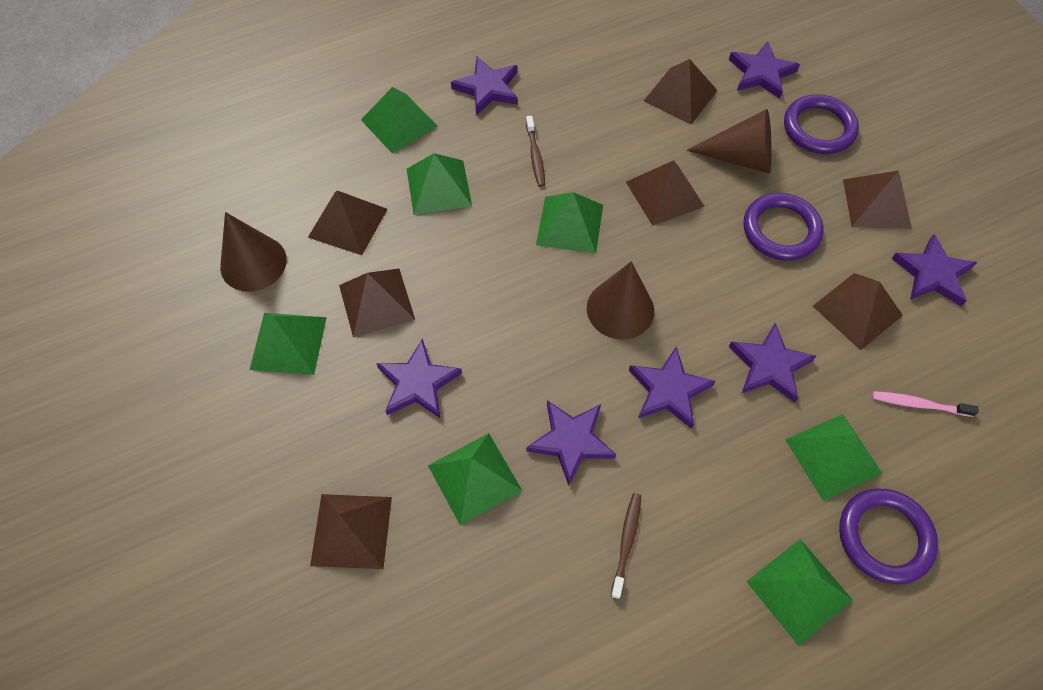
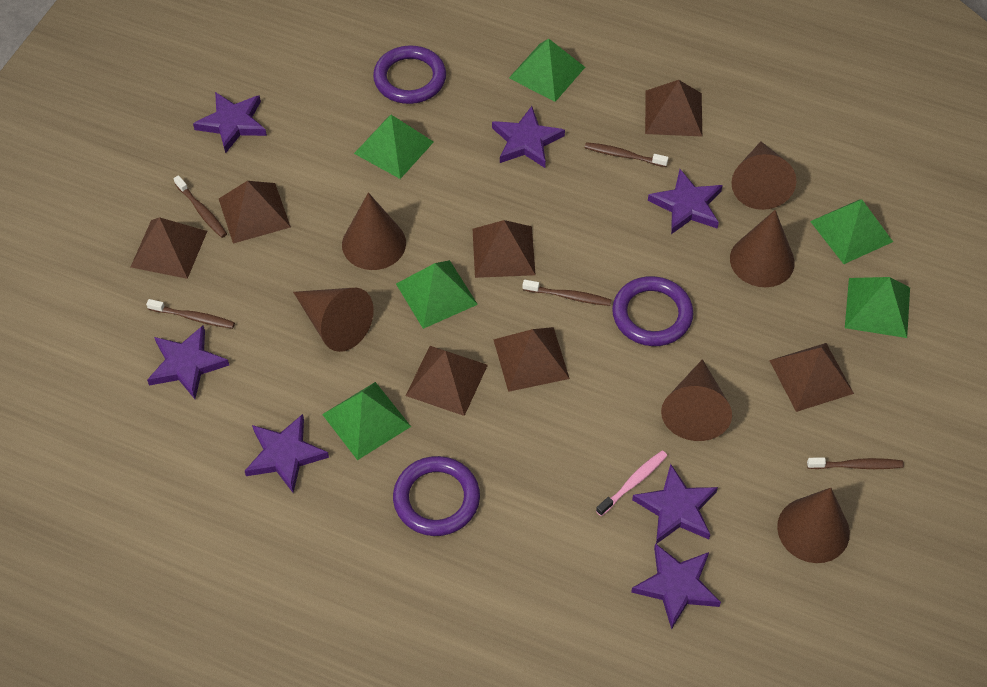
brown cone: 3 -> 6
brown toothbrush: 2 -> 5
green pyramid: 7 -> 6

